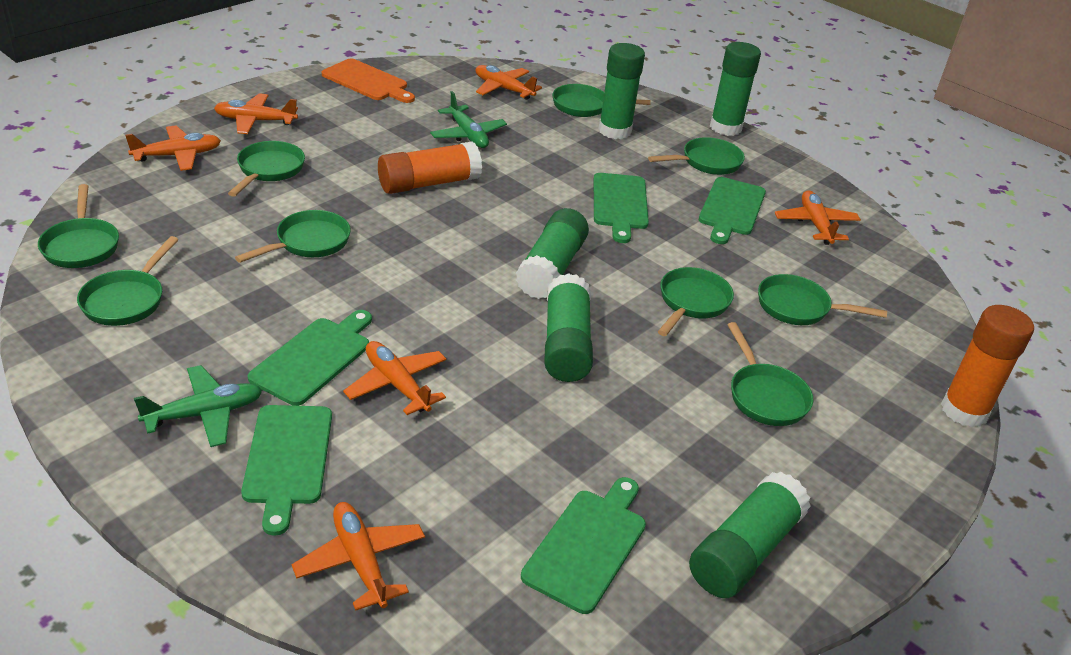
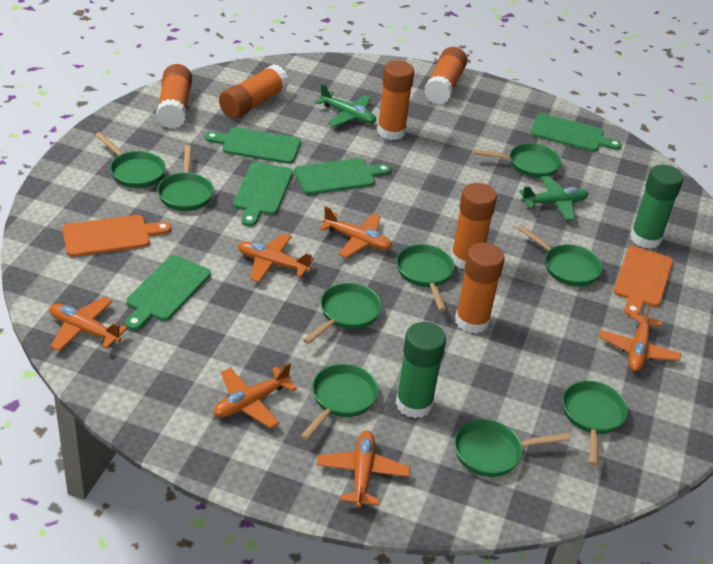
green glue stick: 5 -> 2
orange cutting board: 1 -> 2
orange glue stick: 2 -> 6

